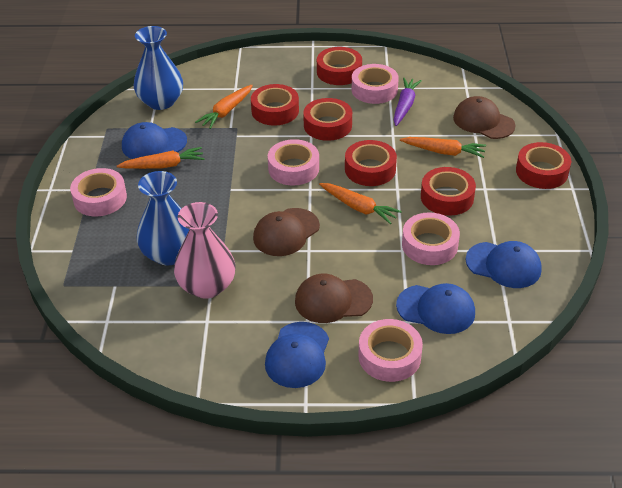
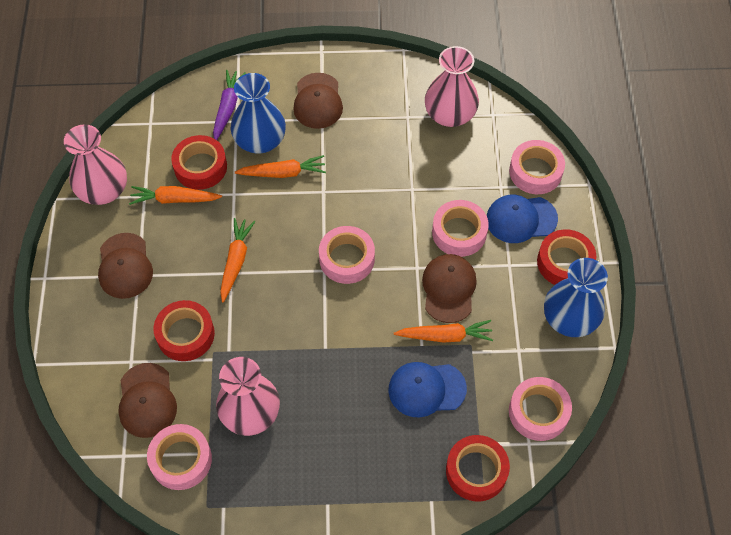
blue cap: 4 -> 2
brown cap: 3 -> 4
pink vase: 1 -> 3
red tape: 6 -> 4

